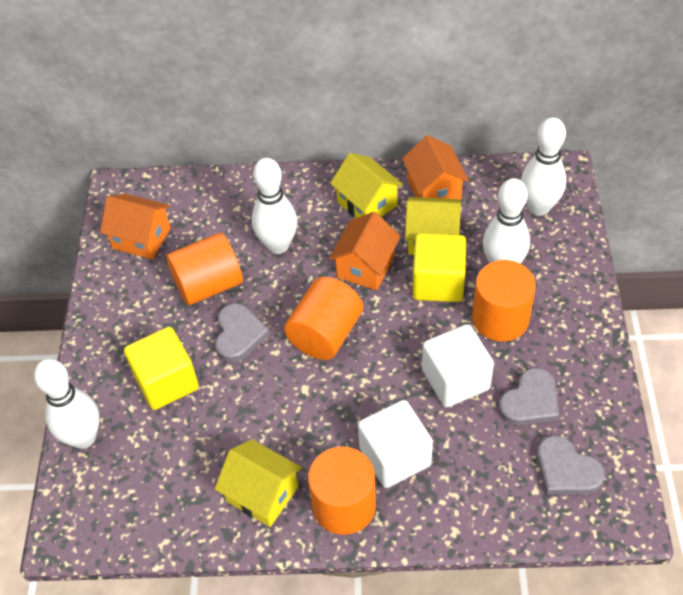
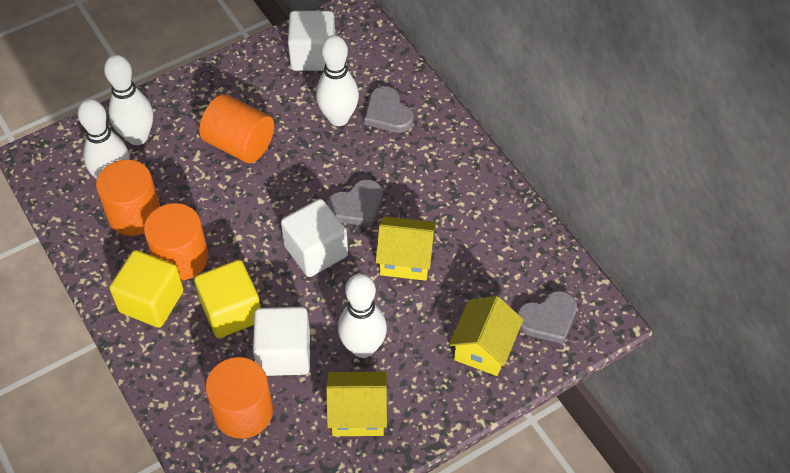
orange house: 3 -> 0
white cube: 2 -> 3

